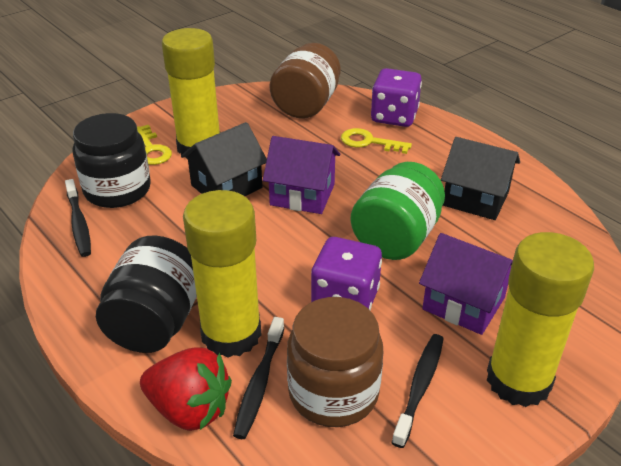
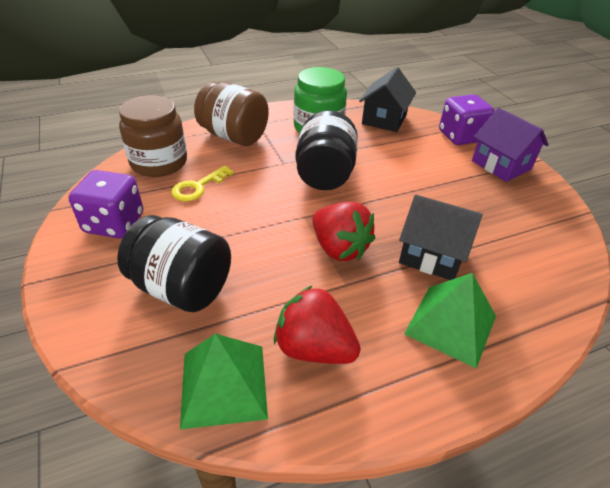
black toothbrush: 3 -> 0
green pyramid: 0 -> 2
purple house: 2 -> 1
red strawberry: 1 -> 2
yellow glue stick: 3 -> 0
yellow key: 2 -> 1

